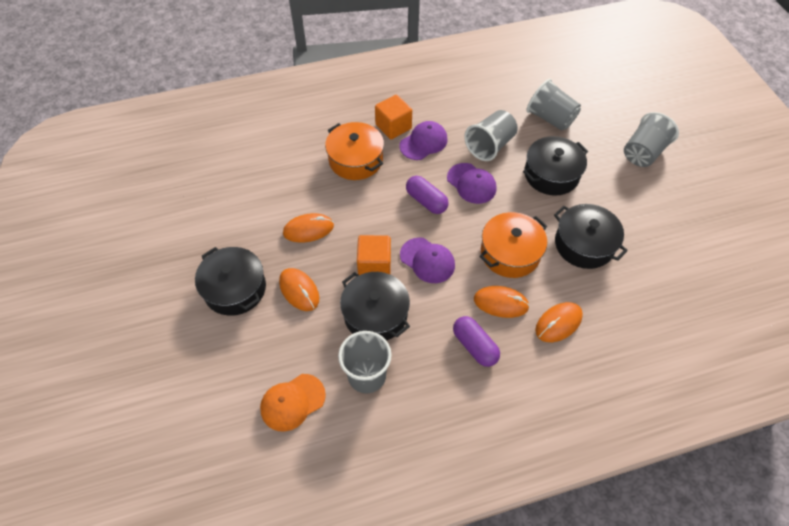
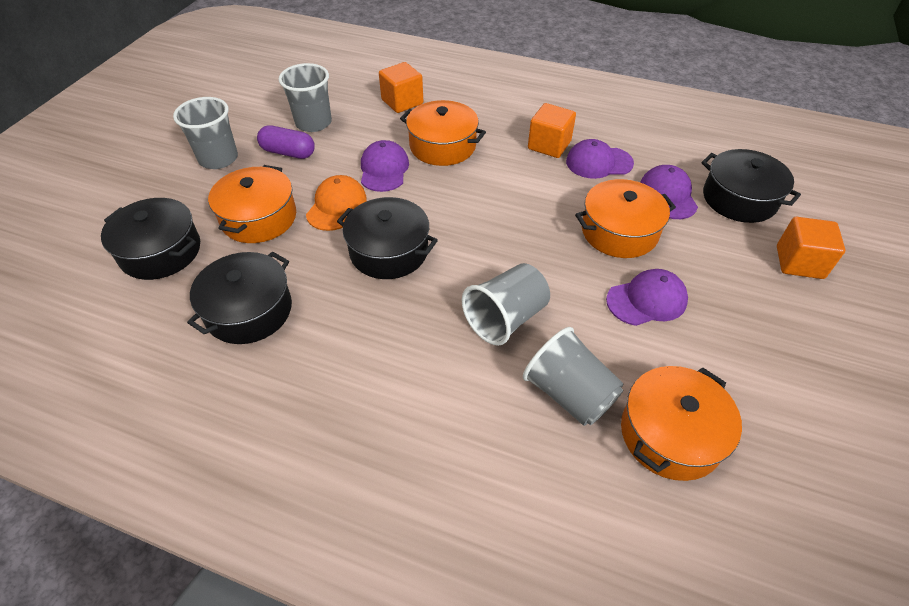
orange cube: 2 -> 3
orange mouse: 4 -> 0
orange pot: 2 -> 4
purple cap: 3 -> 4
purple capsule: 2 -> 1

